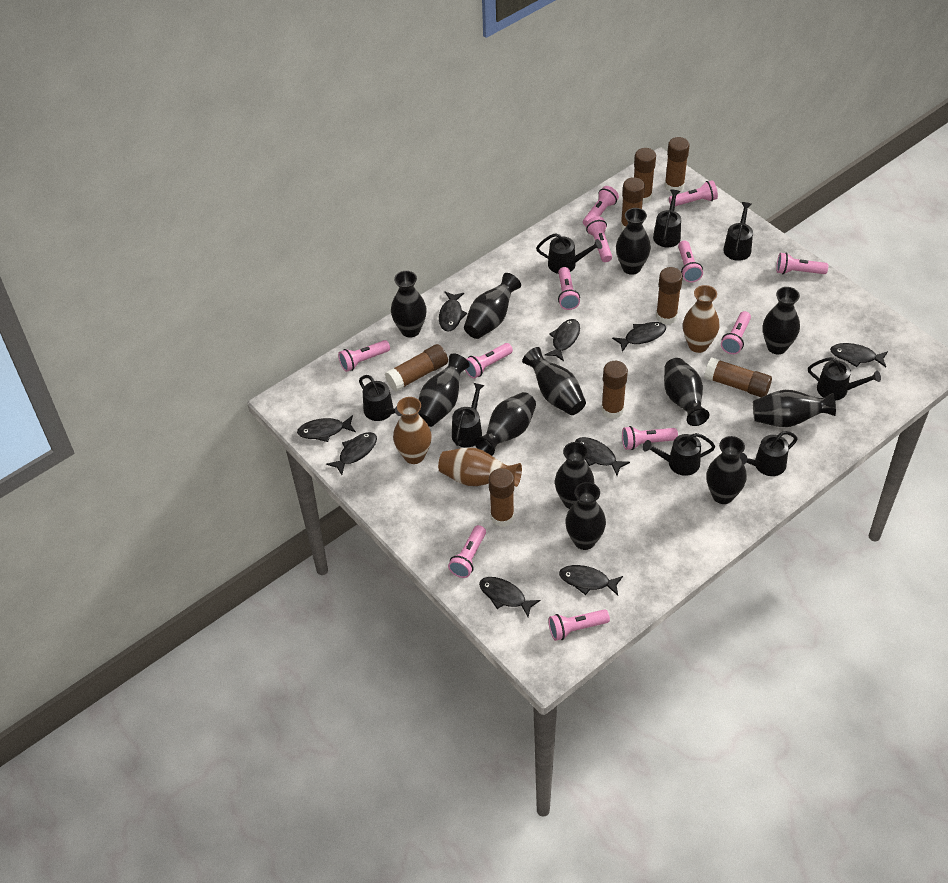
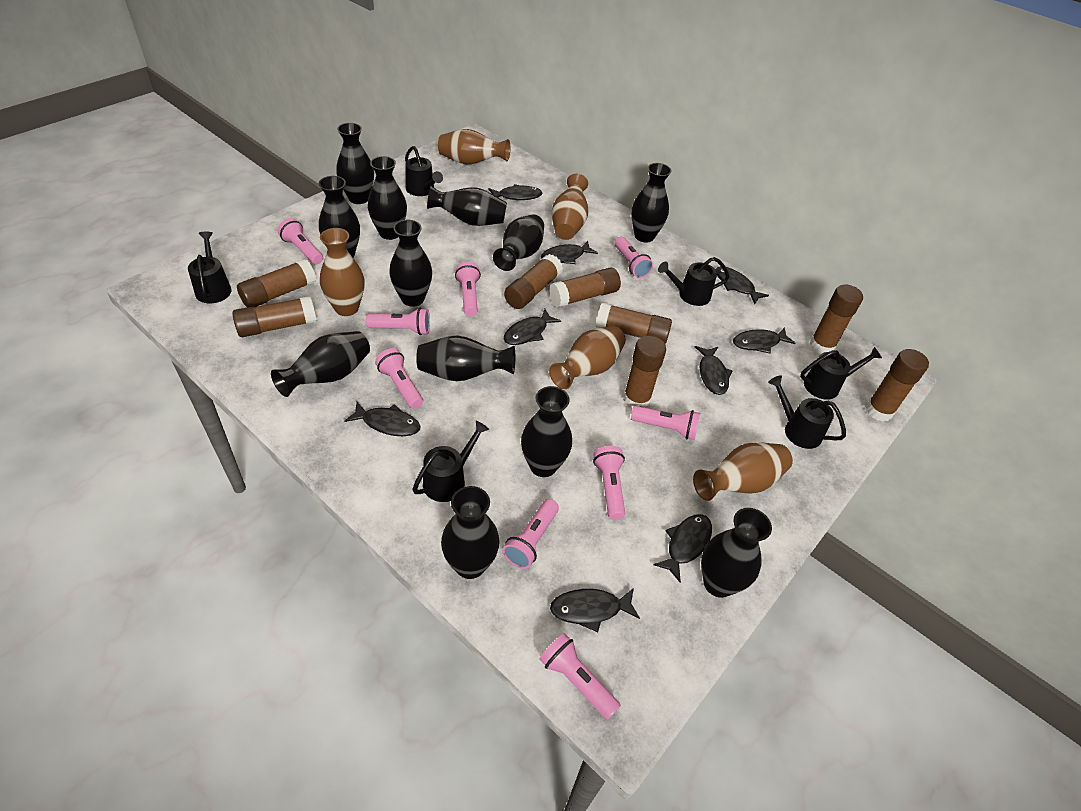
black watering can: 8 -> 6
brown vase: 3 -> 5
pink flashlight: 12 -> 9

